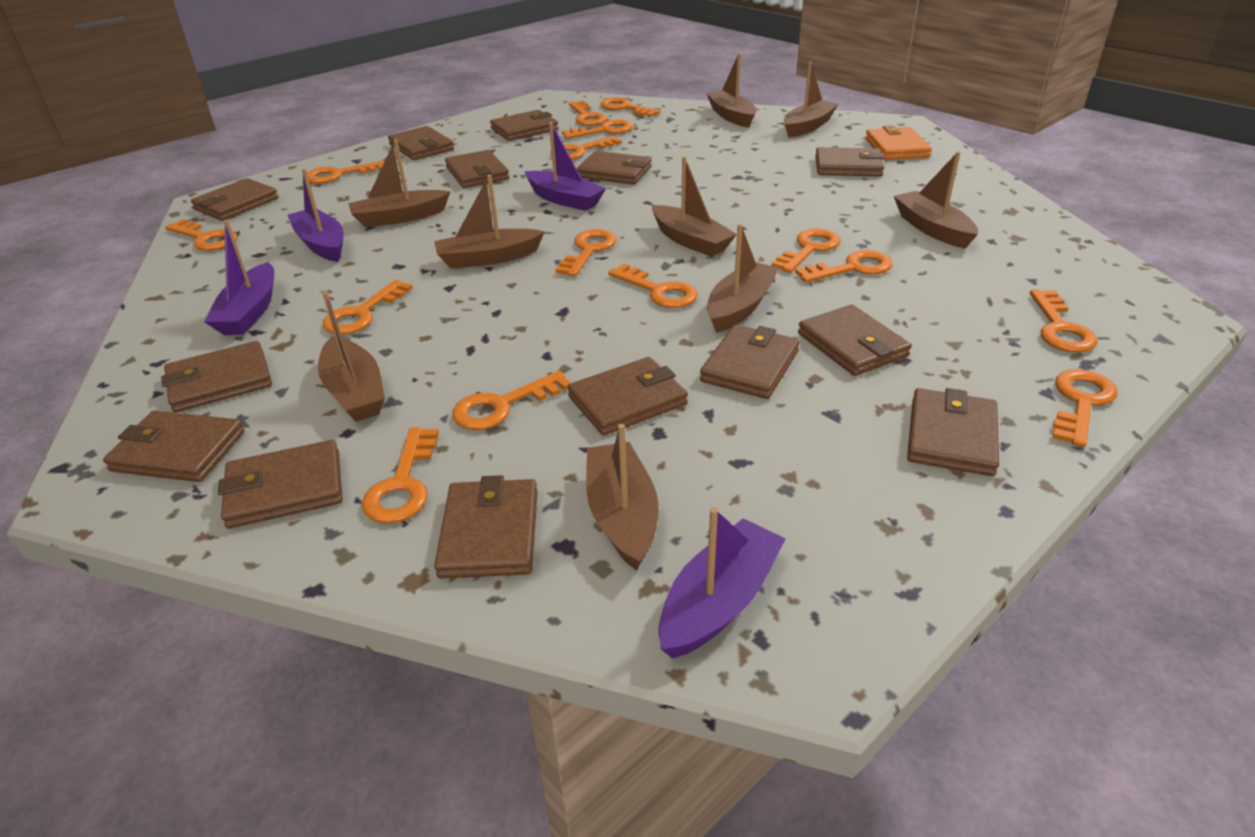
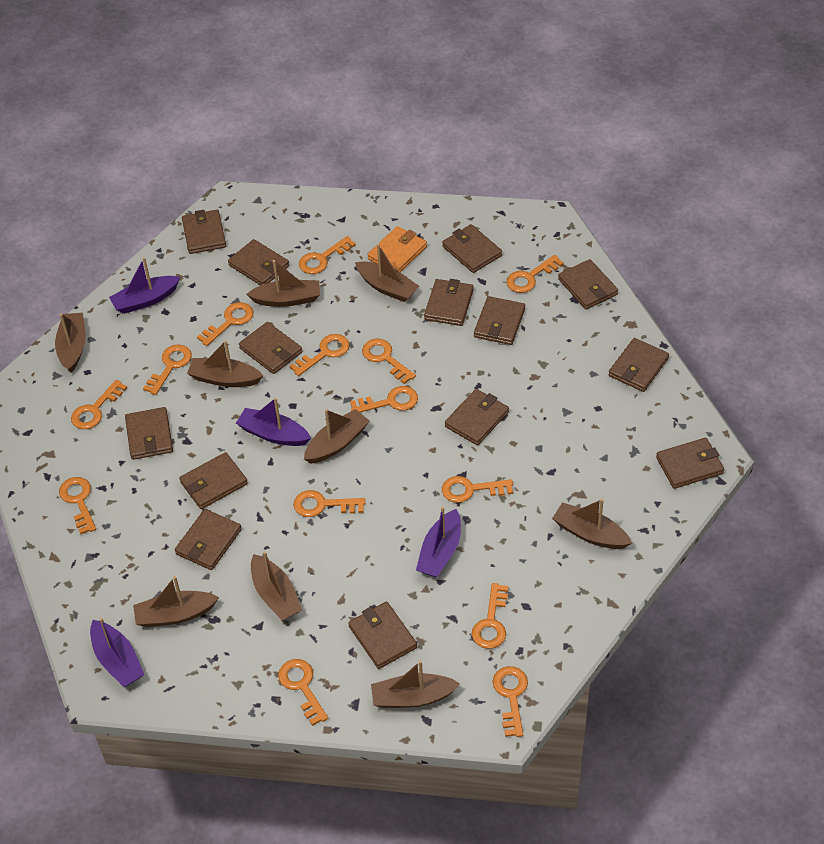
orange key: 15 -> 14

